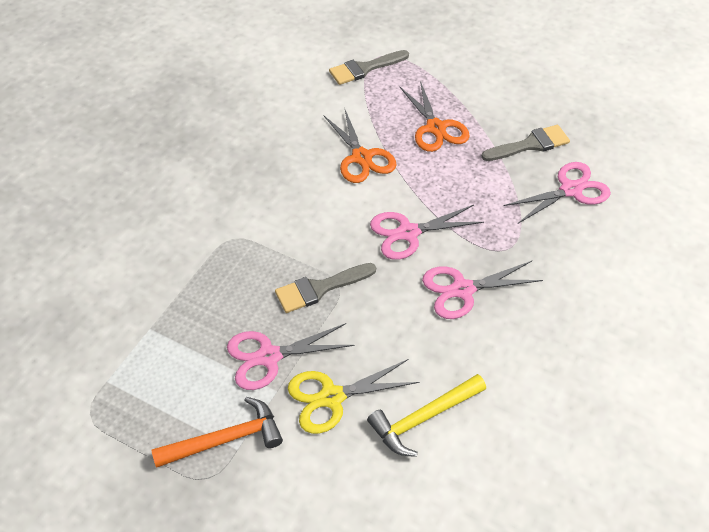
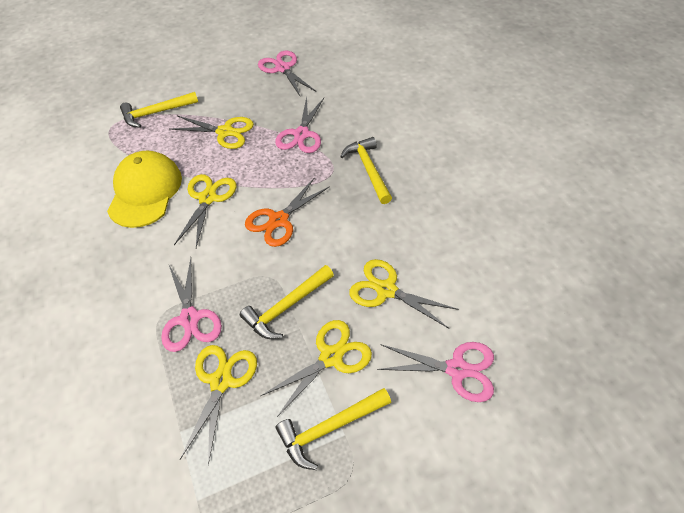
grey brush: 3 -> 0
orange hammer: 1 -> 0
orange scissors: 2 -> 1
yellow cap: 0 -> 1
yellow hammer: 1 -> 4
yellow scissors: 1 -> 5

